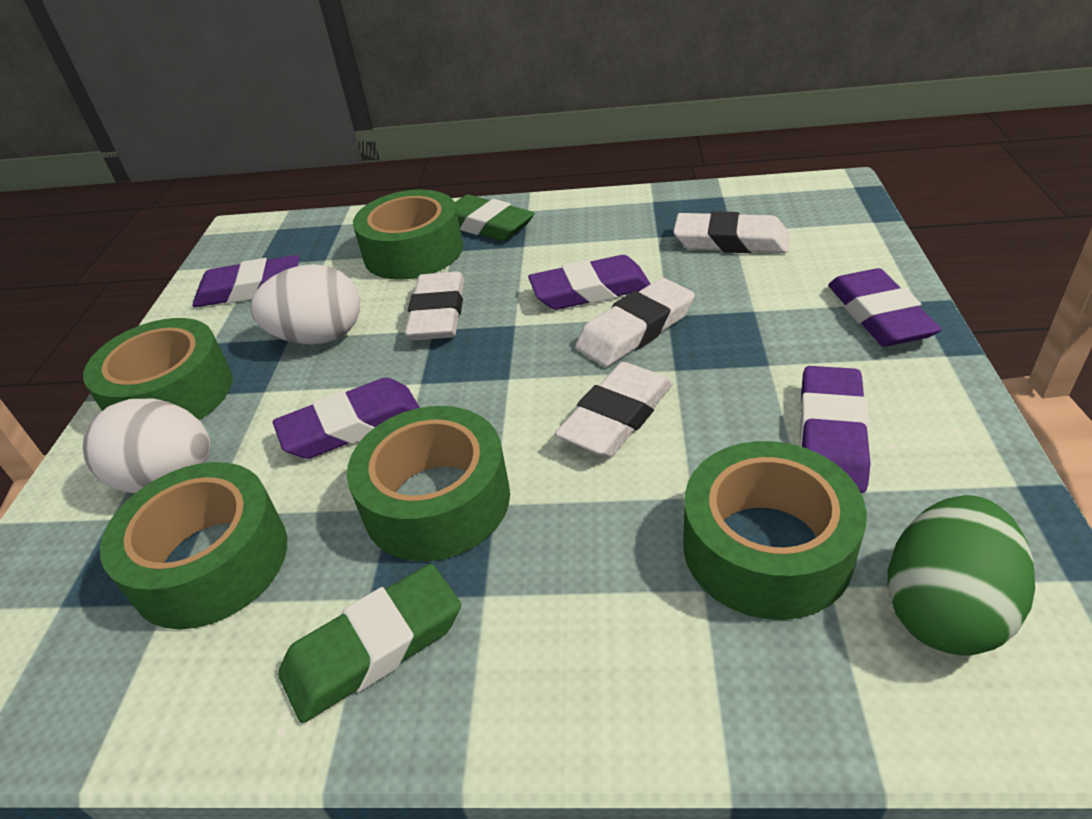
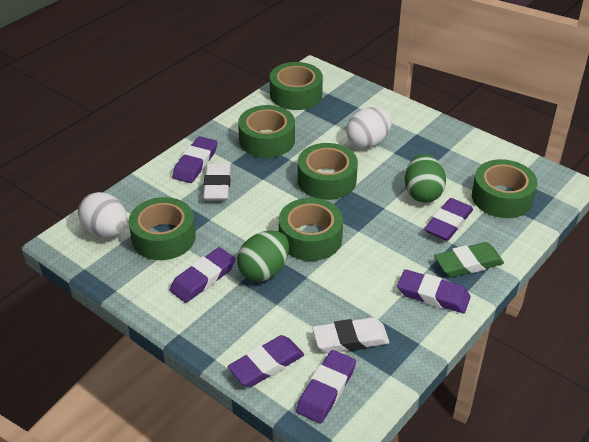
green egg: 1 -> 2
green eraser: 2 -> 1
green tape: 5 -> 6
purple eraser: 5 -> 6
white eraser: 4 -> 2

